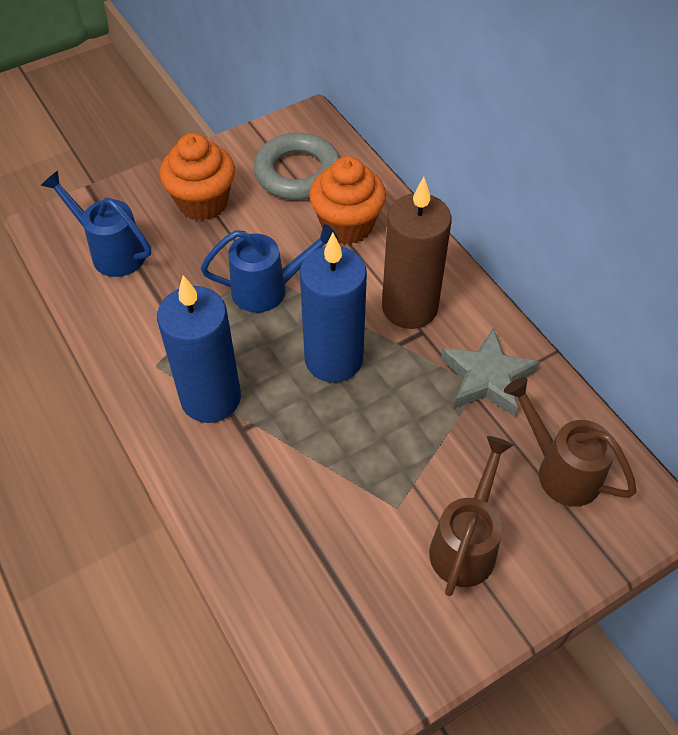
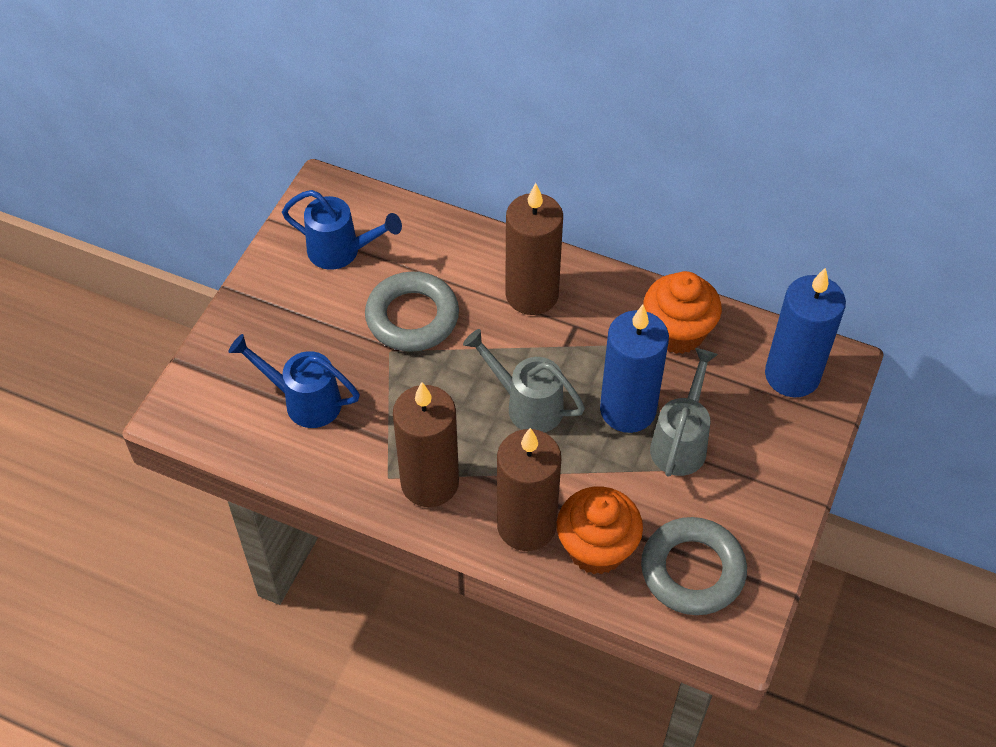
brown candle: 1 -> 3
brown watering can: 2 -> 0
grey ring: 1 -> 2
grey star: 1 -> 0
grey watering can: 0 -> 2

